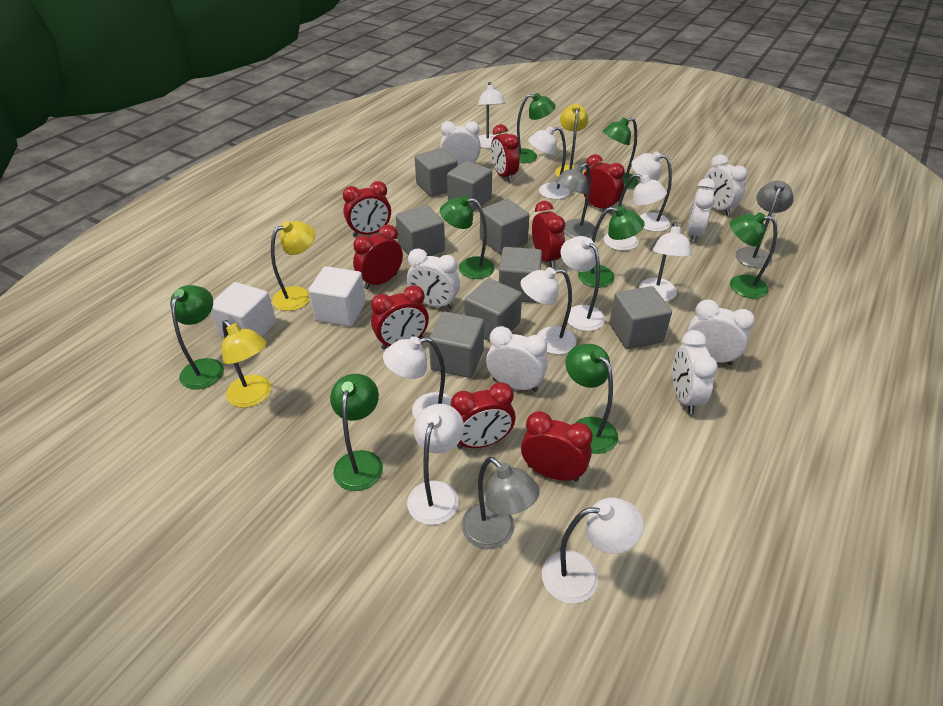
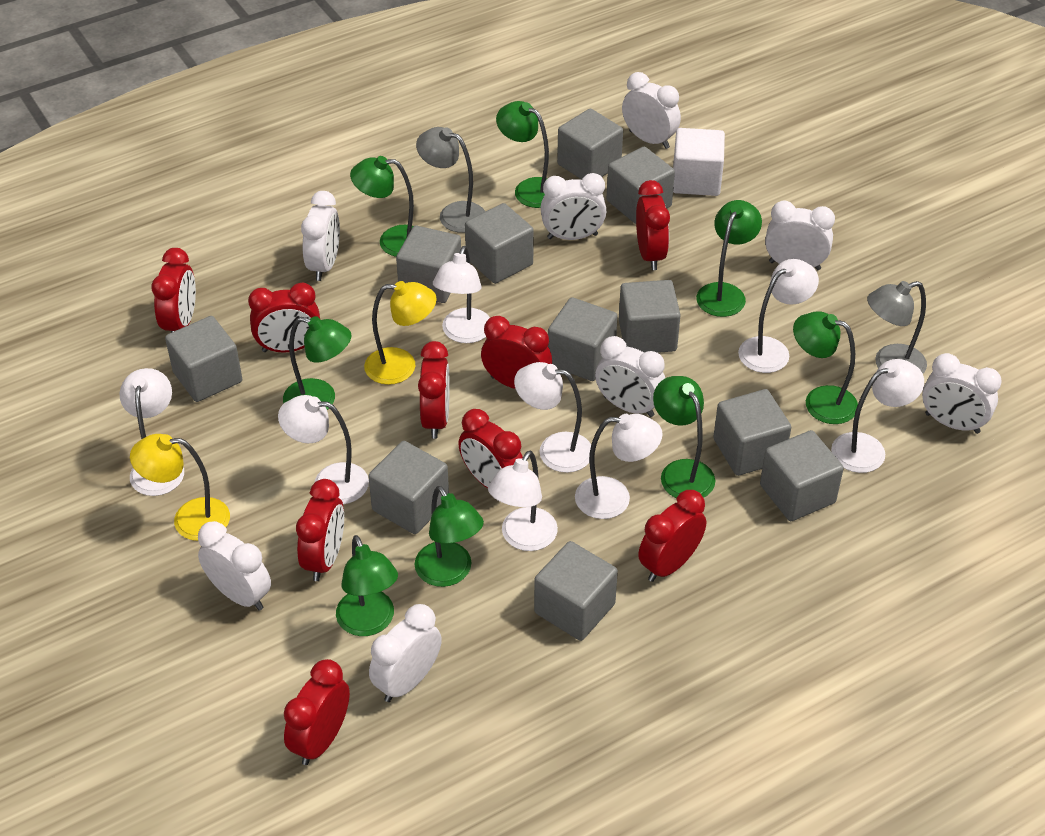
grey cube: 8 -> 11
grey lamp: 3 -> 2
red clock: 8 -> 9
white clock: 7 -> 8
white cube: 2 -> 1
white lamp: 10 -> 8
yellow lamp: 3 -> 2

